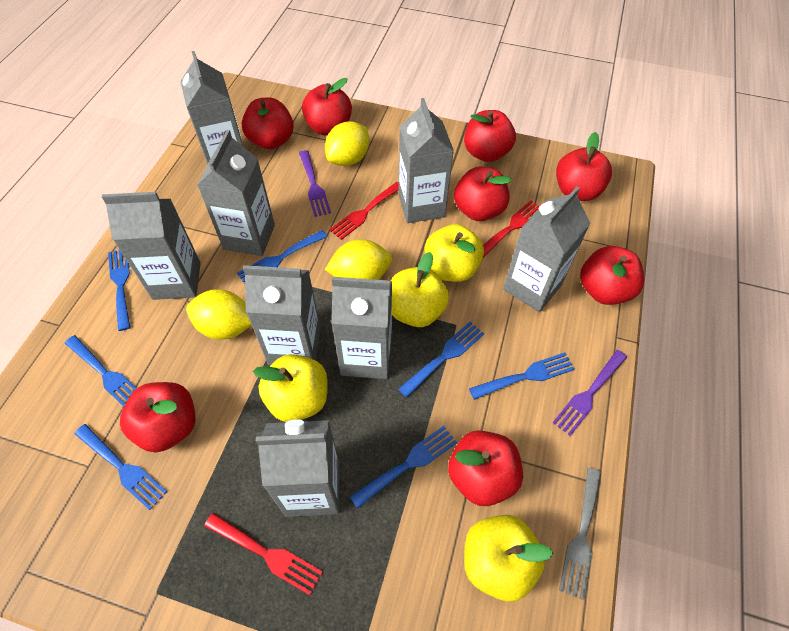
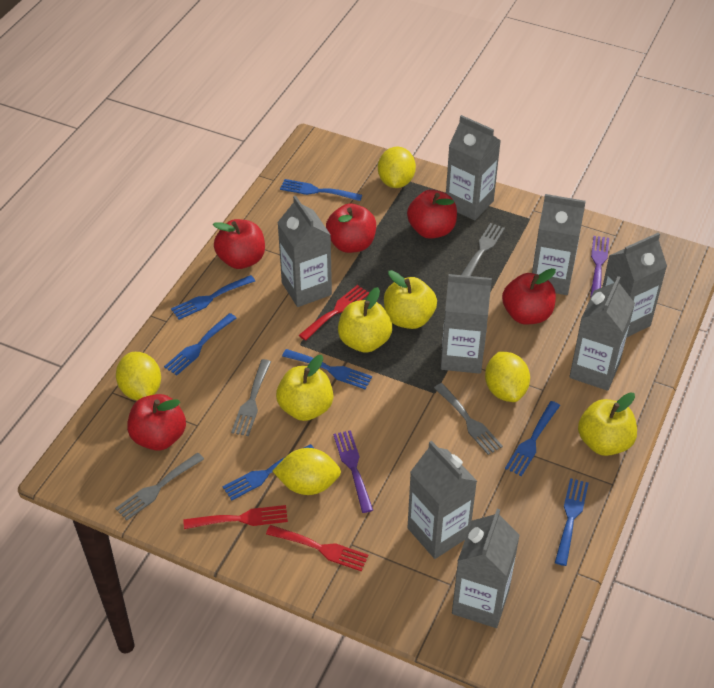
grey fork: 1 -> 4
red apple: 8 -> 5
yellow lemon: 3 -> 4

